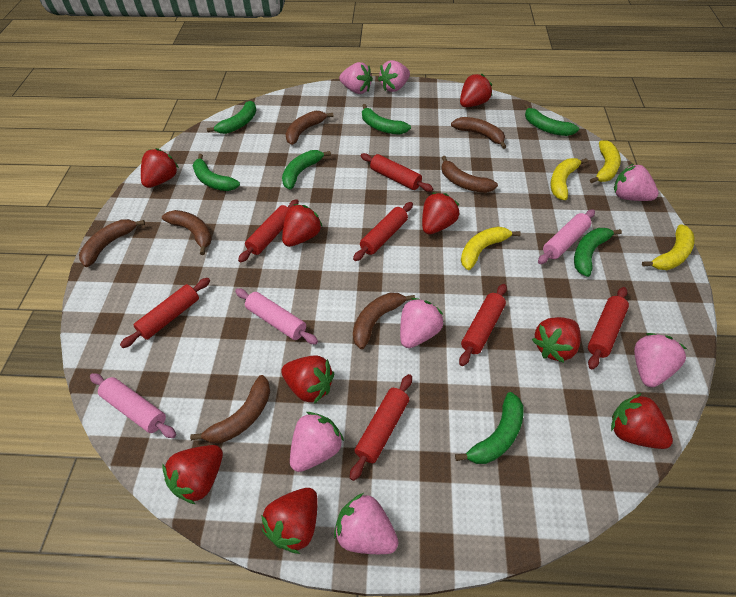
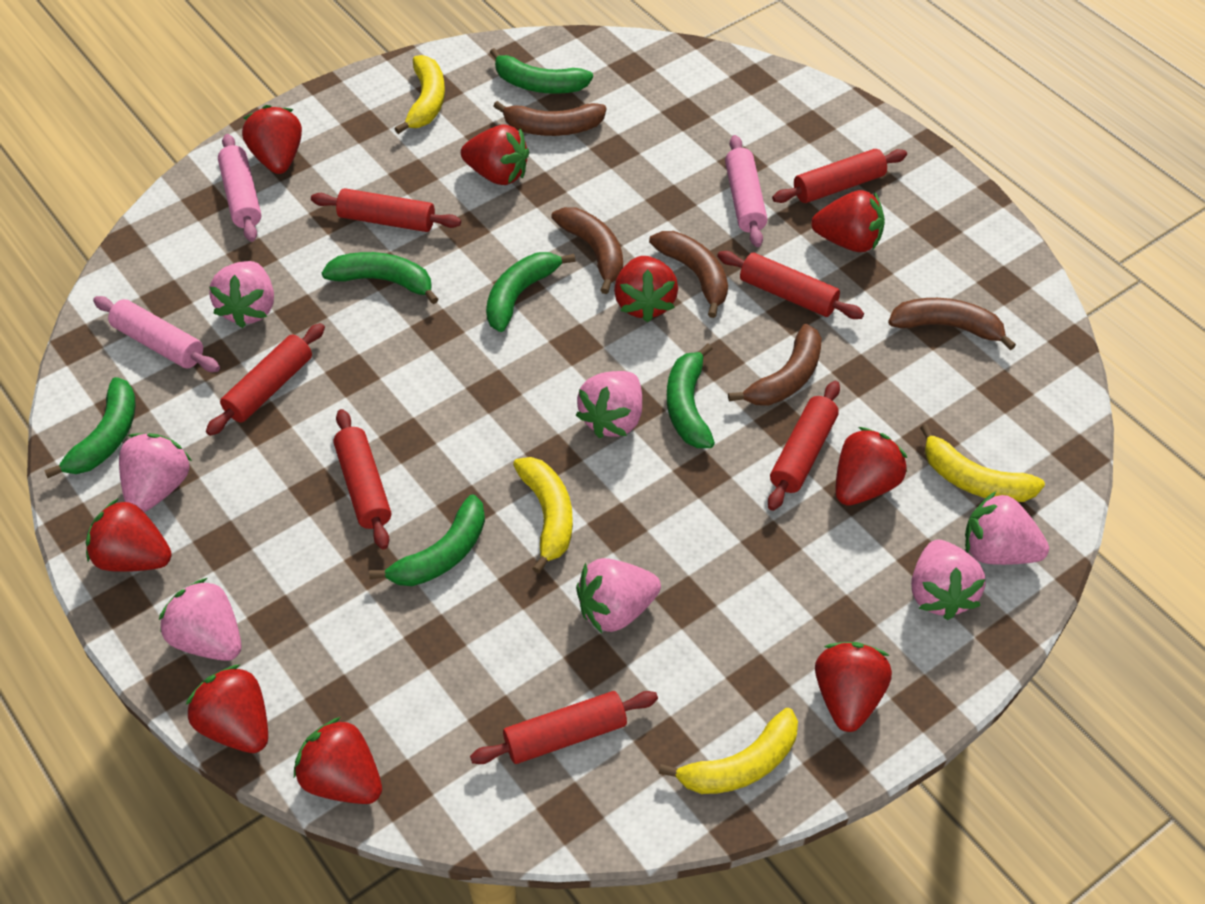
brown banana: 7 -> 5
green banana: 7 -> 6

